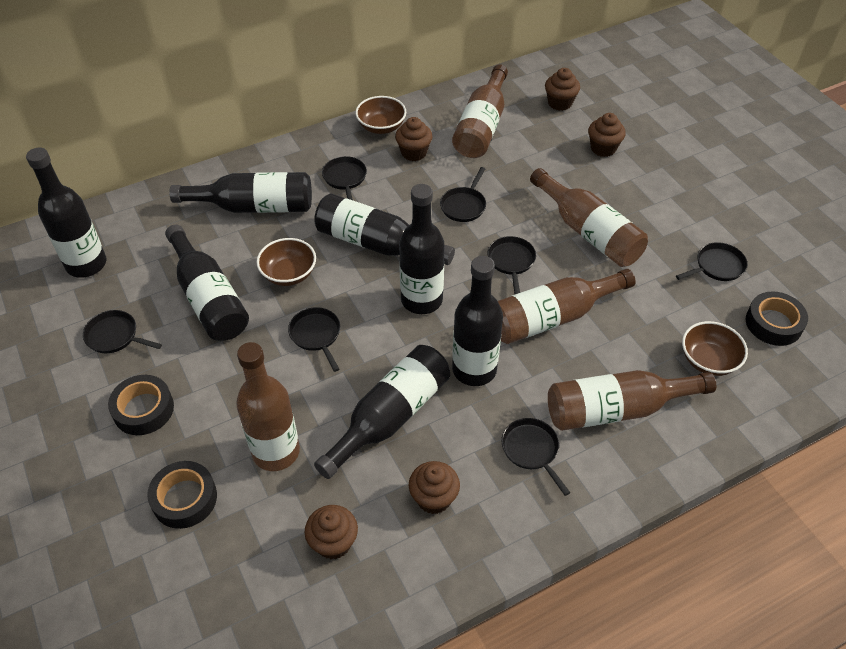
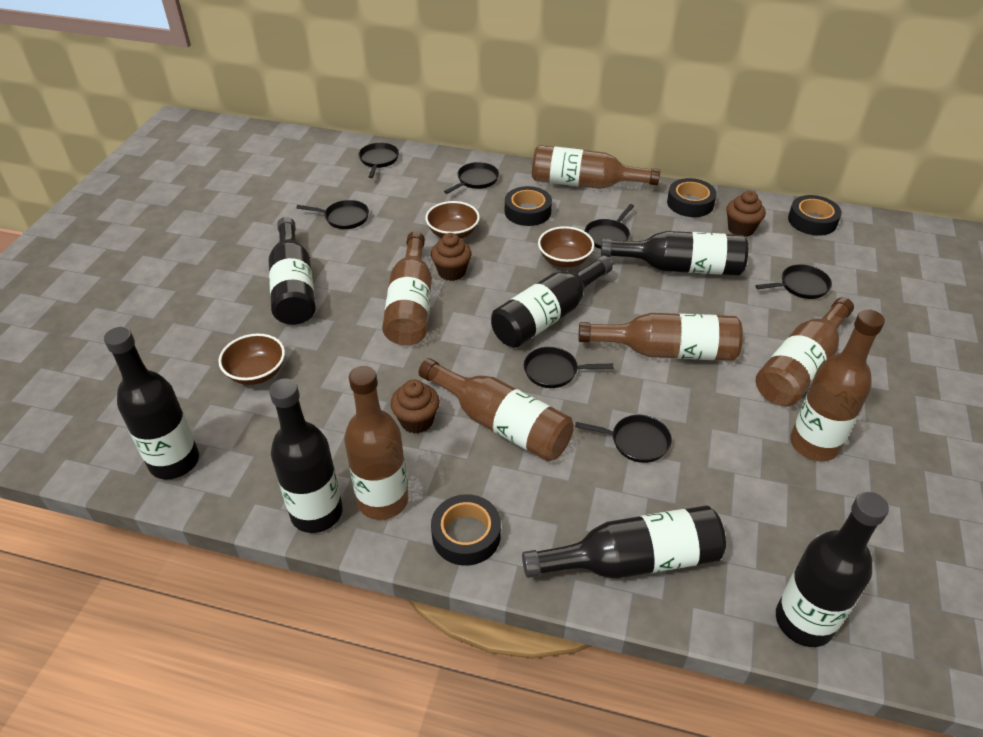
black tape: 3 -> 4
brown bottle: 5 -> 7
brown cupcake: 5 -> 3

